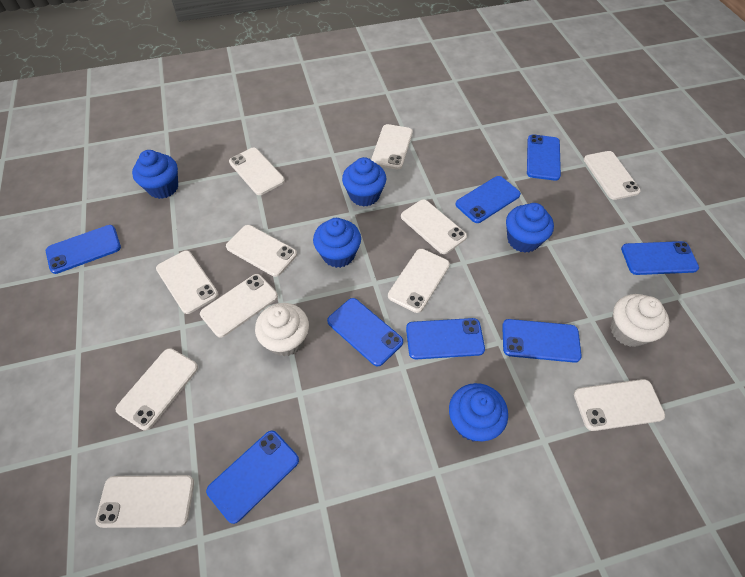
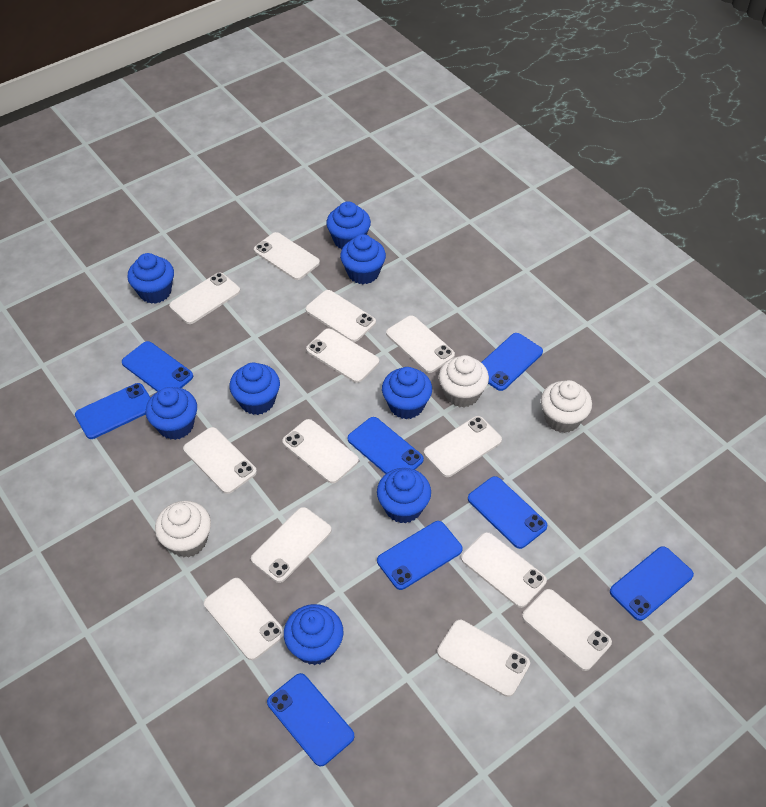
blue cupcake: 5 -> 8
white cupcake: 2 -> 3
white phone: 11 -> 13

